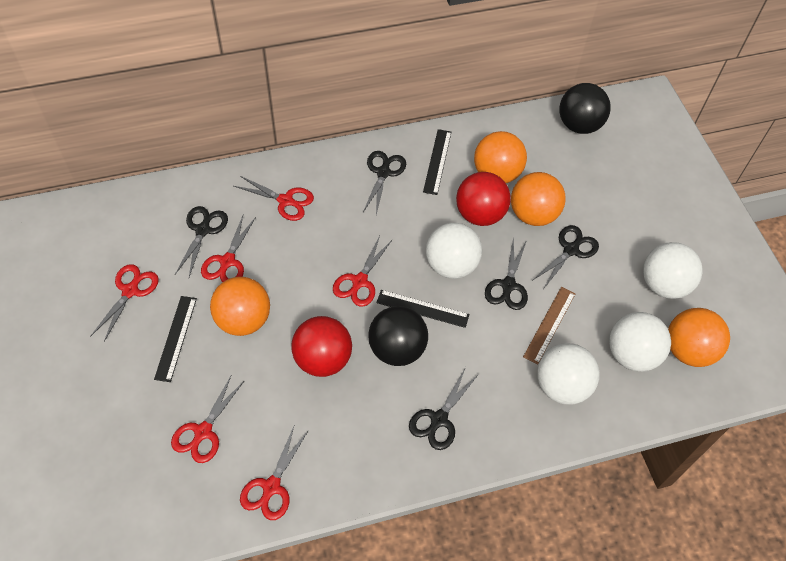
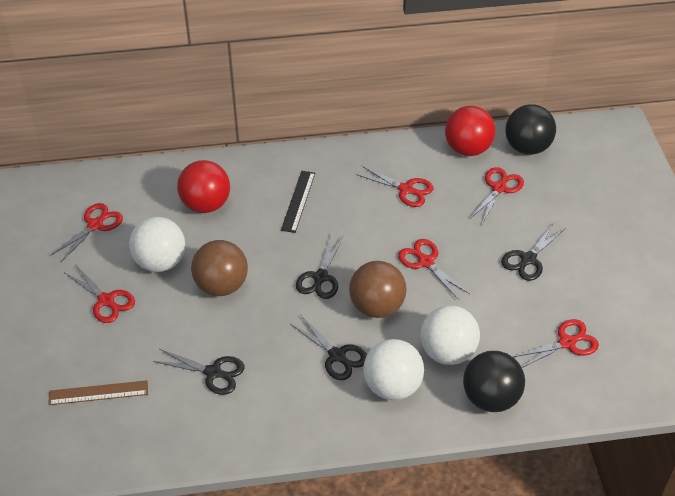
black ruler: 3 -> 1
black scissors: 5 -> 4
brown ball: 0 -> 2
orange ball: 4 -> 0
white ball: 4 -> 3

